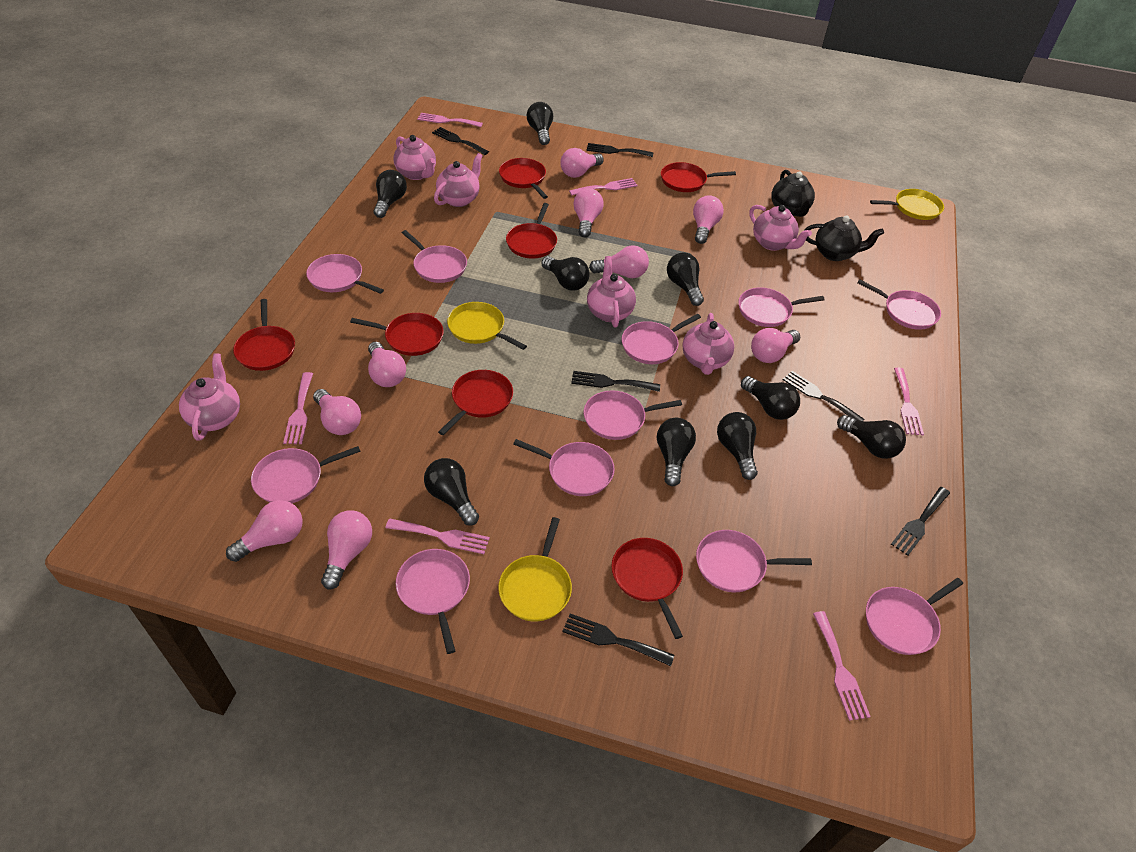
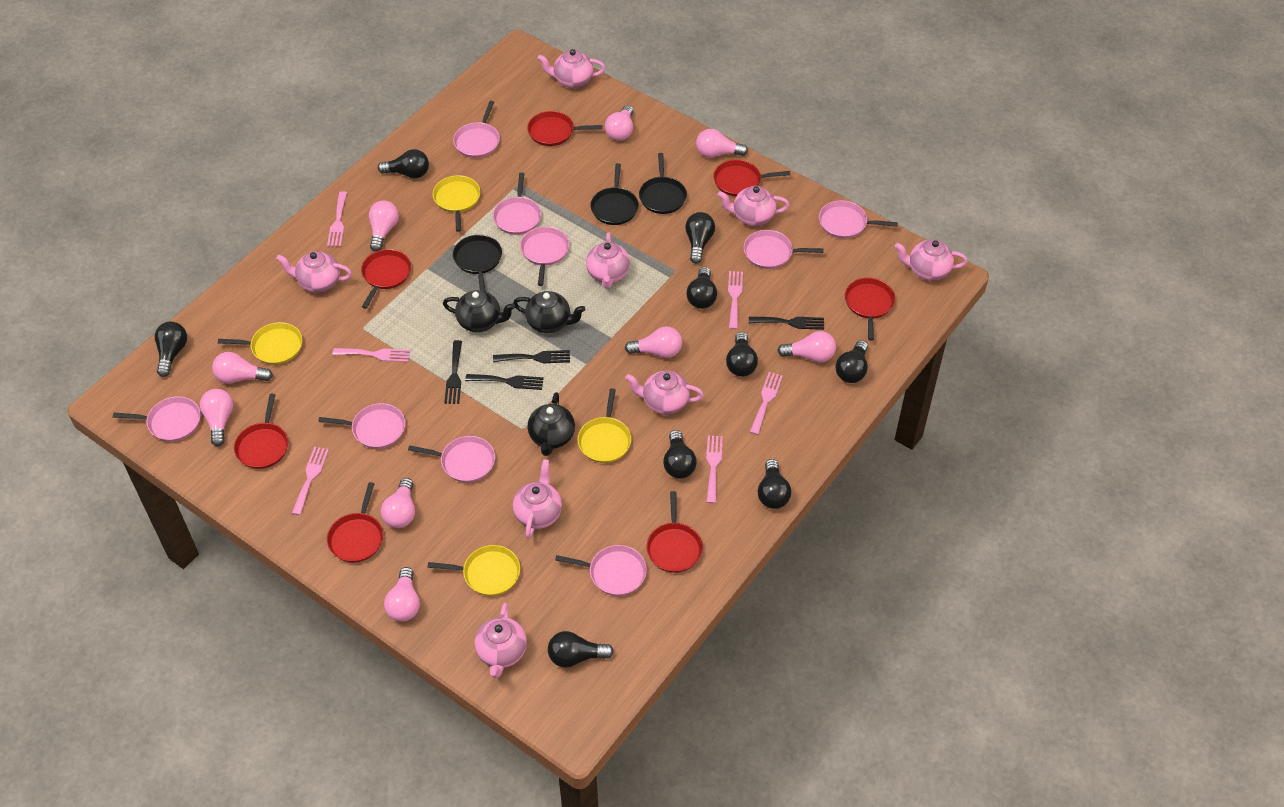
black fork: 6 -> 4
black pan: 0 -> 3
black teapot: 2 -> 3
pink pan: 11 -> 9
pink teapot: 6 -> 8
yellow pan: 3 -> 4

